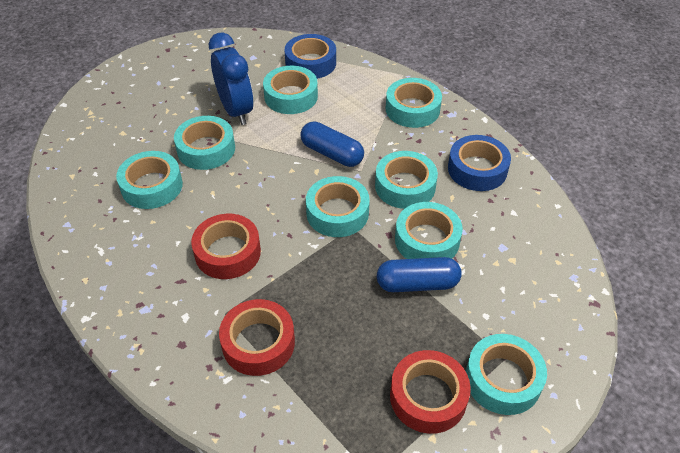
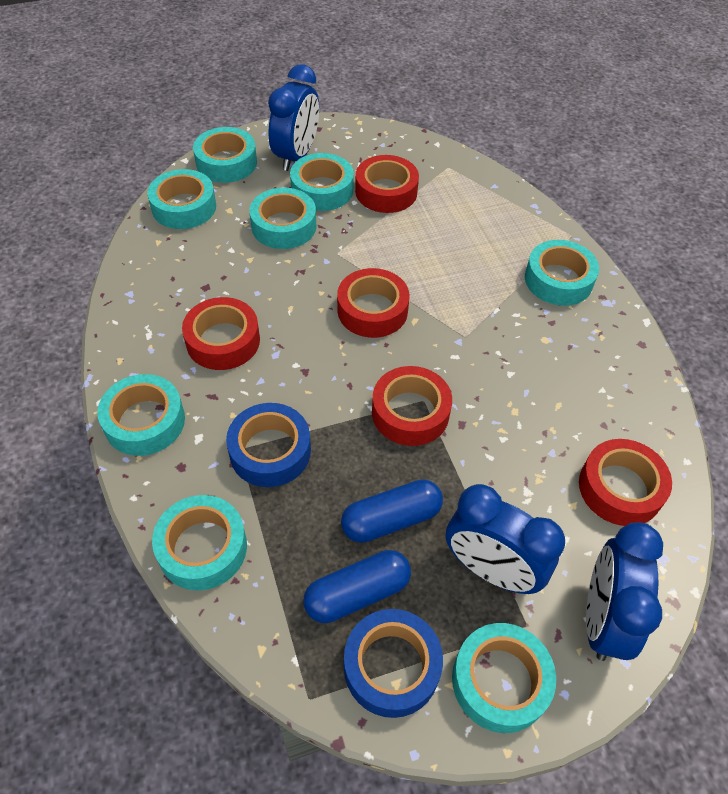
blue clock: 1 -> 3
red tape: 3 -> 5

